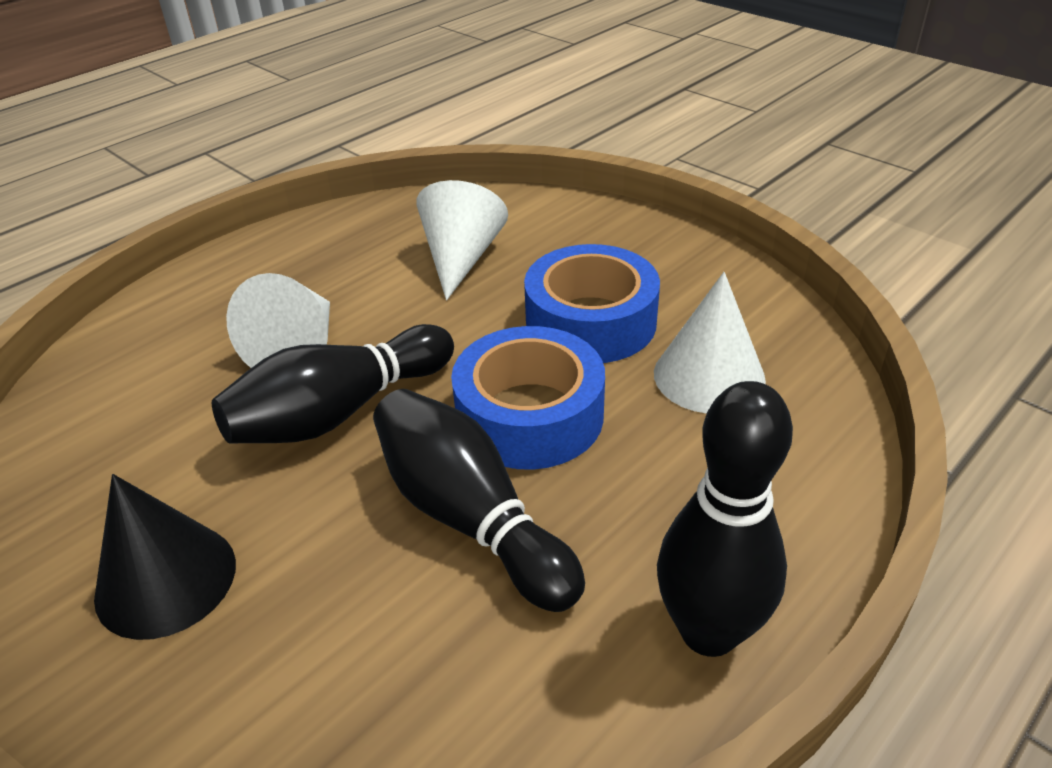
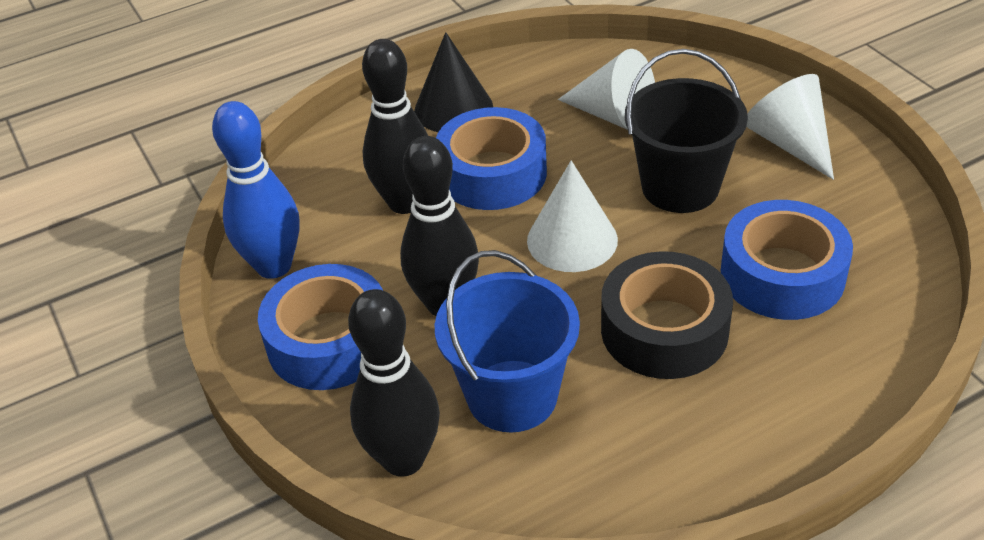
black bucket: 0 -> 1
black tape: 0 -> 1
blue bowling pin: 0 -> 1
blue bucket: 0 -> 1
blue tape: 2 -> 3

